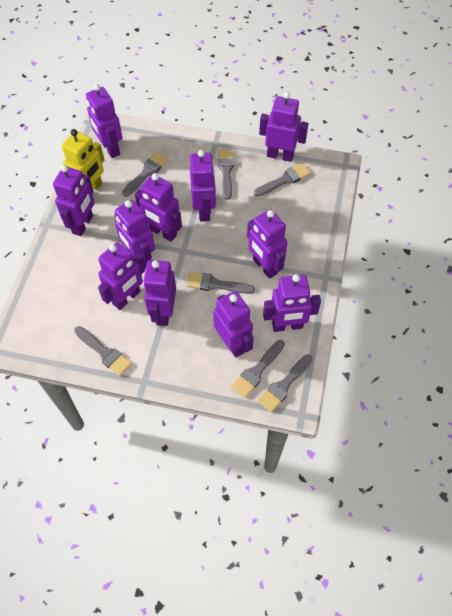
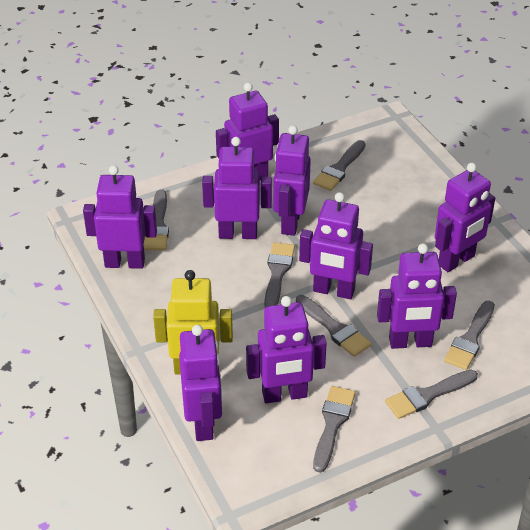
purple robot: 11 -> 9

